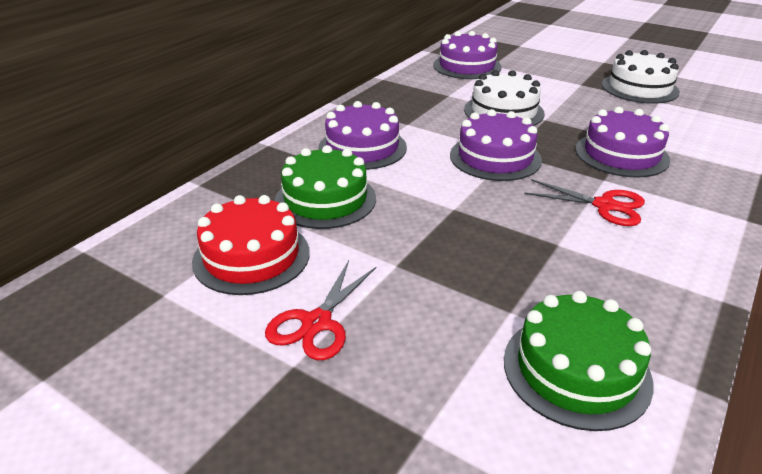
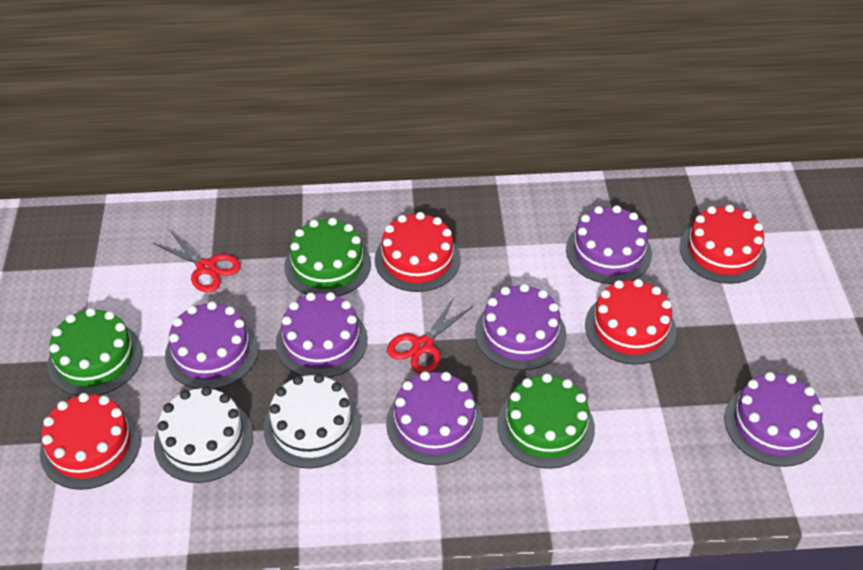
green cake: 2 -> 3
purple cake: 4 -> 6
red cake: 1 -> 4

